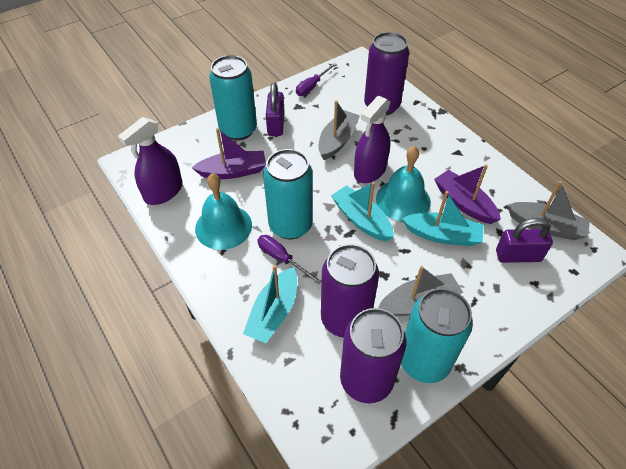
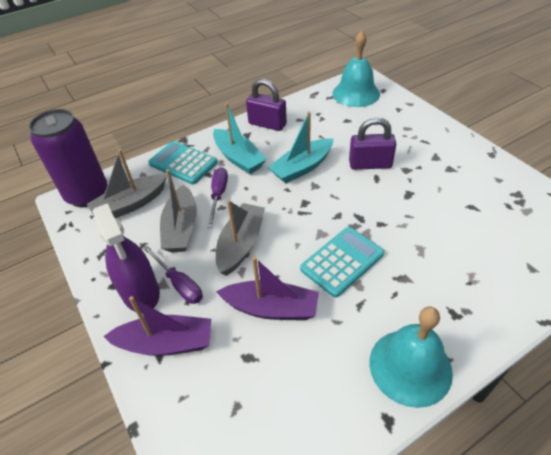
purple can: 3 -> 1
purple spray bottle: 2 -> 1
turquoise boat: 3 -> 2
turquoise calculator: 0 -> 2
turquoise can: 3 -> 0

